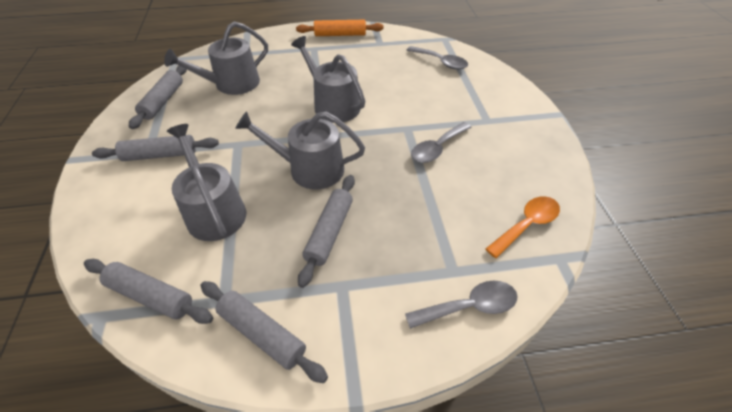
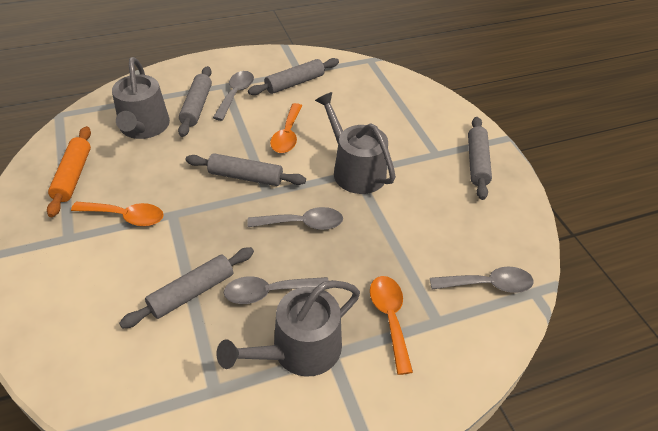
grey spoon: 3 -> 4
grey watering can: 4 -> 3
orange spoon: 1 -> 3

